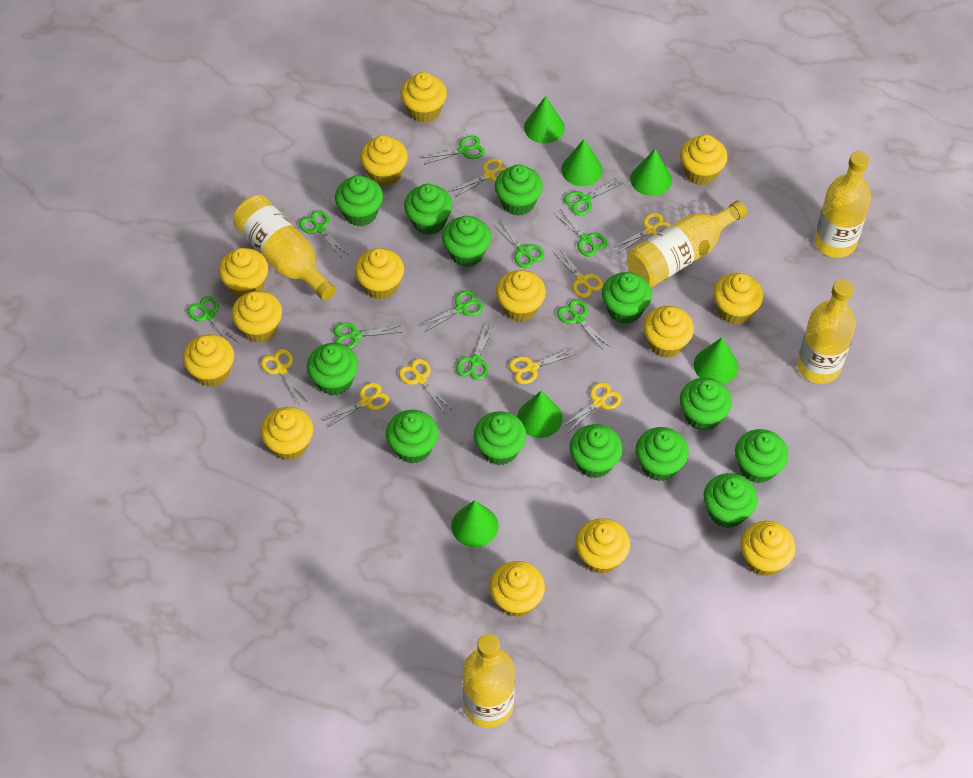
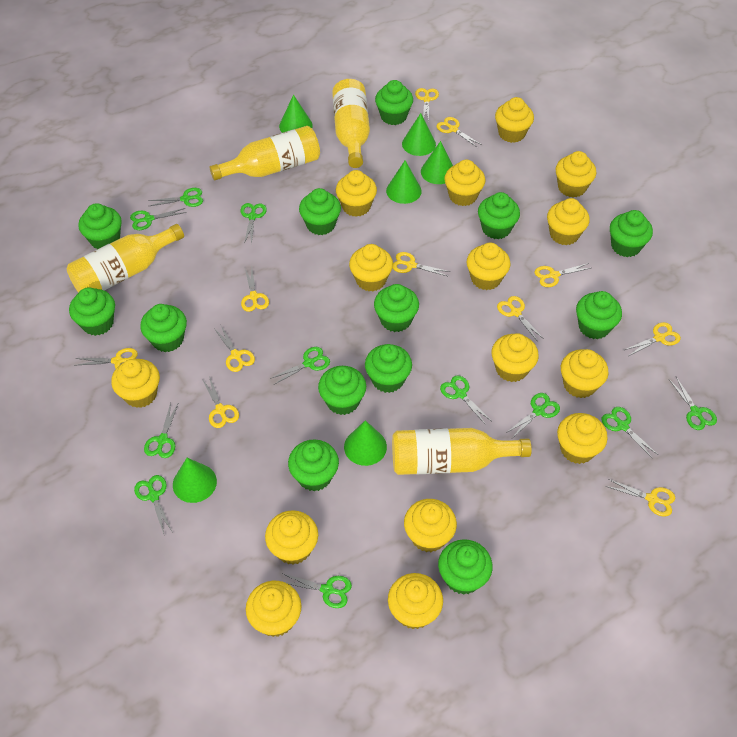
green scissors: 10 -> 11
yellow bottle: 5 -> 4
yellow cupcake: 14 -> 15
yellow scissors: 8 -> 11

